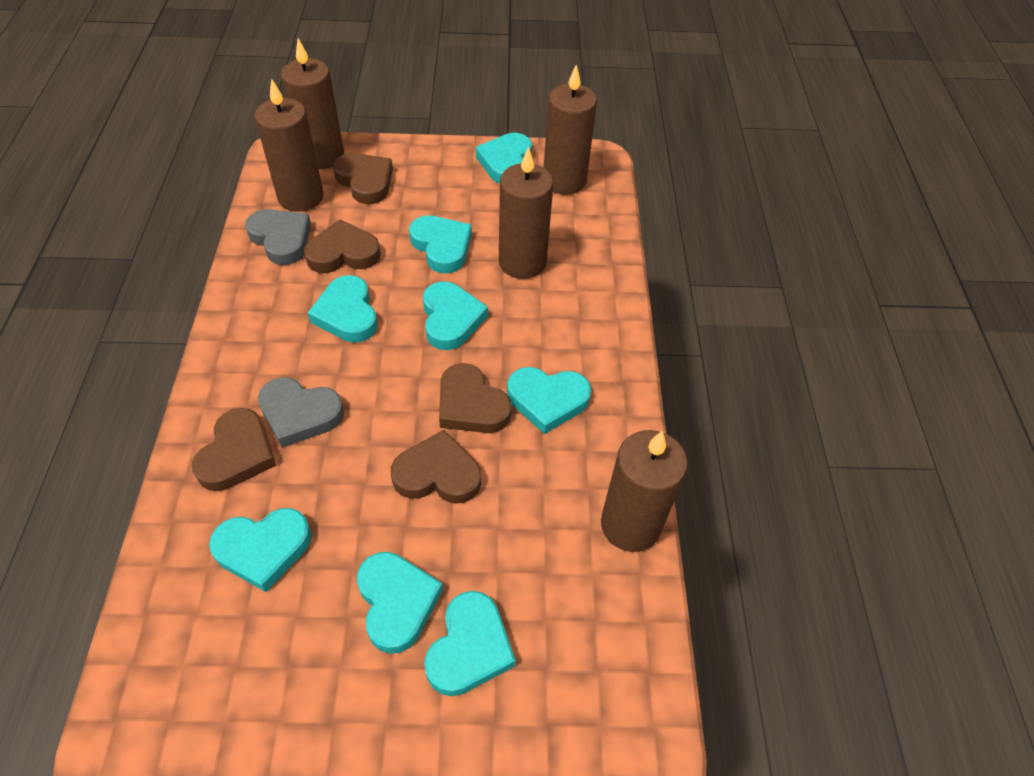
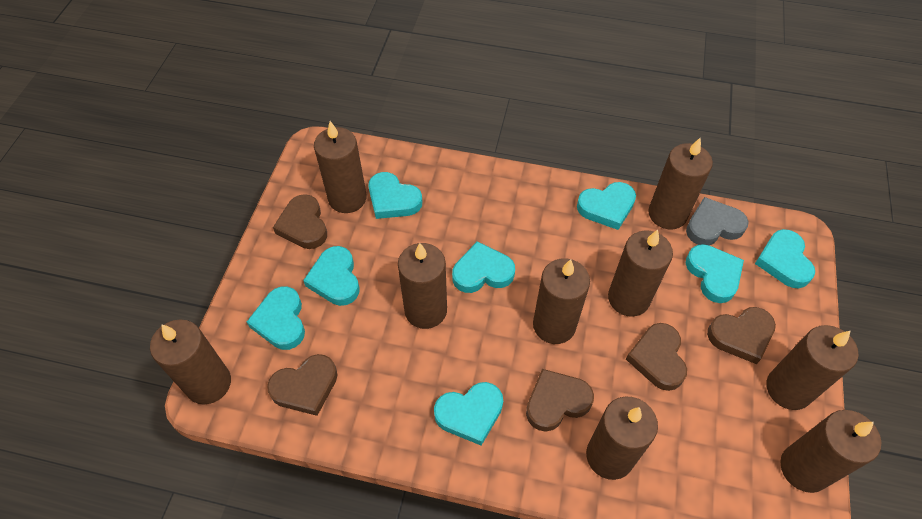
brown candle: 5 -> 9
grey heart: 2 -> 1

